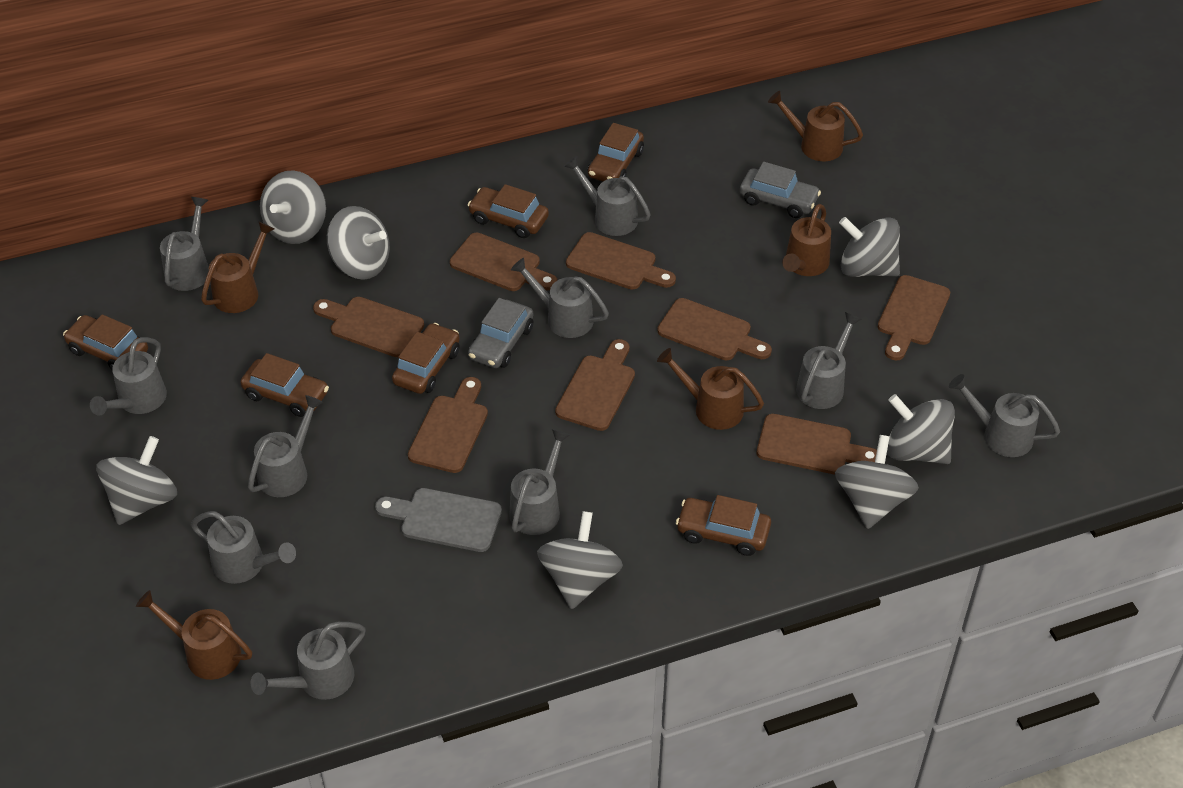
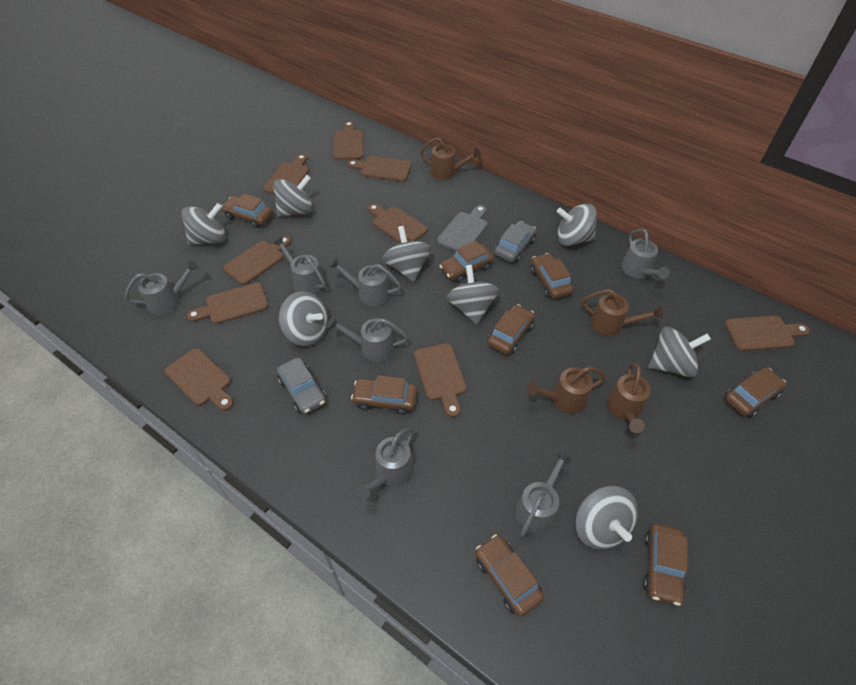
brown car: 6 -> 8
brown cutting board: 8 -> 9
brown watering can: 5 -> 4
grey spinning top: 7 -> 8
grey watering can: 10 -> 7

